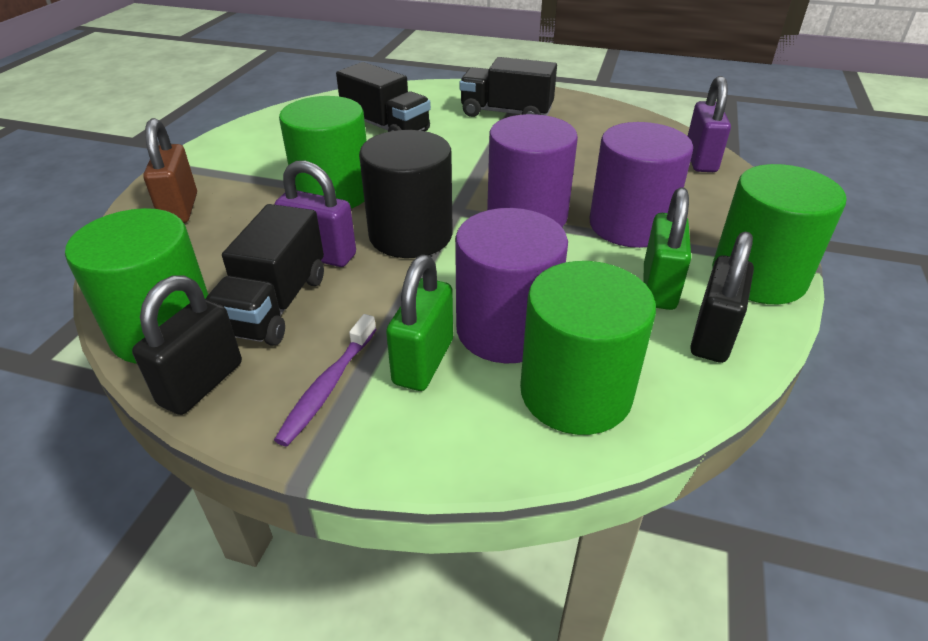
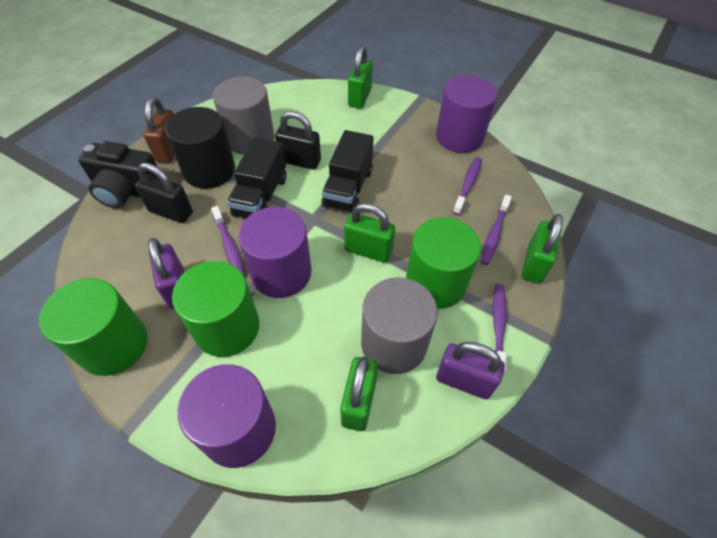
black camera: 0 -> 1
black truck: 3 -> 2
green cylinder: 4 -> 3
green padlock: 2 -> 4
grey cylinder: 0 -> 2
purple toothbrush: 1 -> 4

